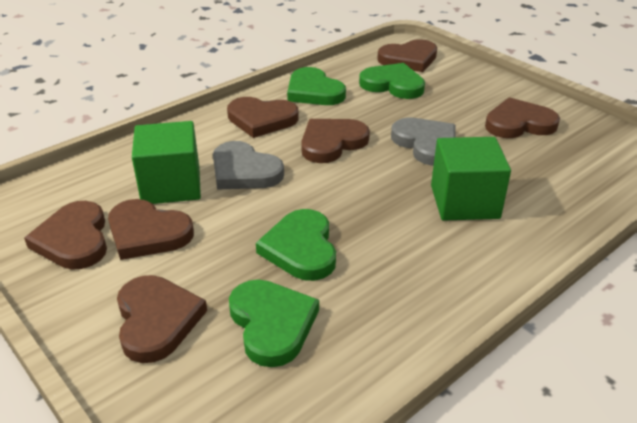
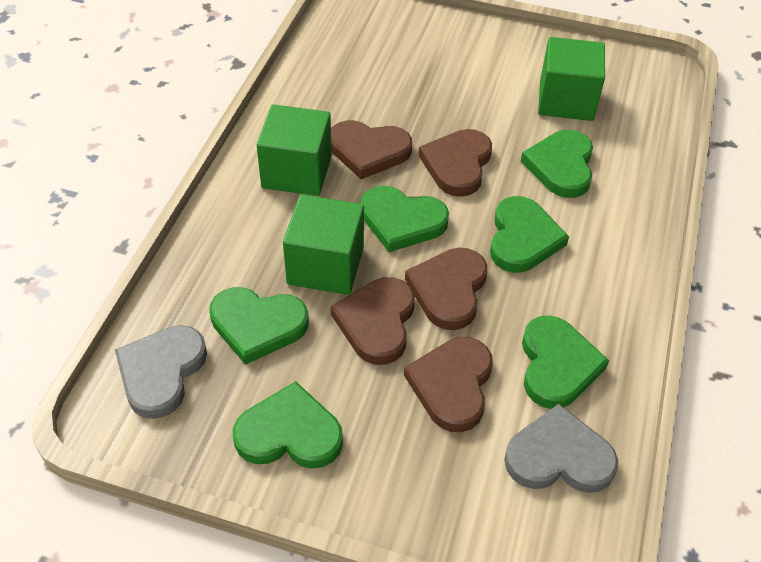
brown heart: 7 -> 5
green cube: 2 -> 3
green heart: 4 -> 6

